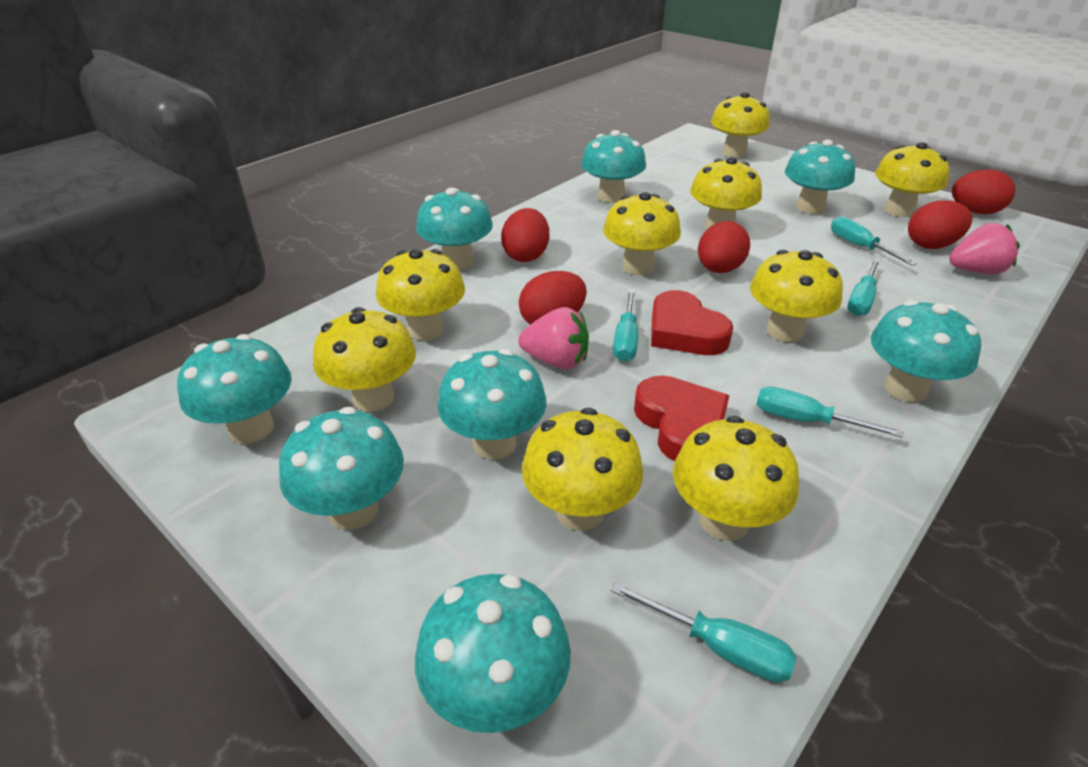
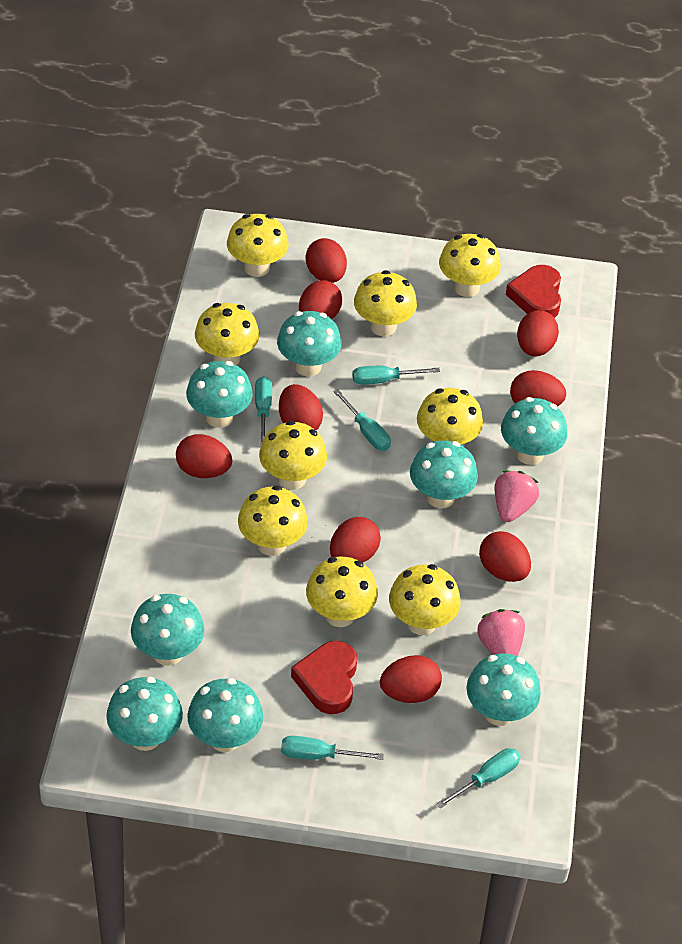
red egg: 5 -> 9

